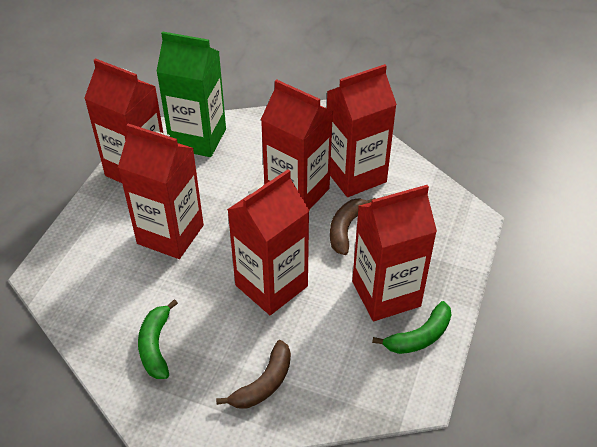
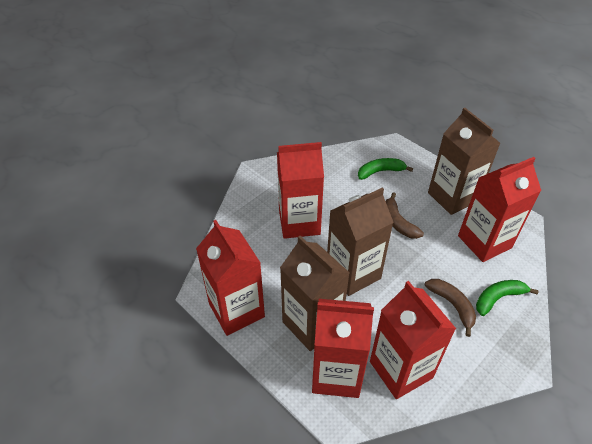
brown carton: 0 -> 3
green carton: 1 -> 0
red carton: 6 -> 5

